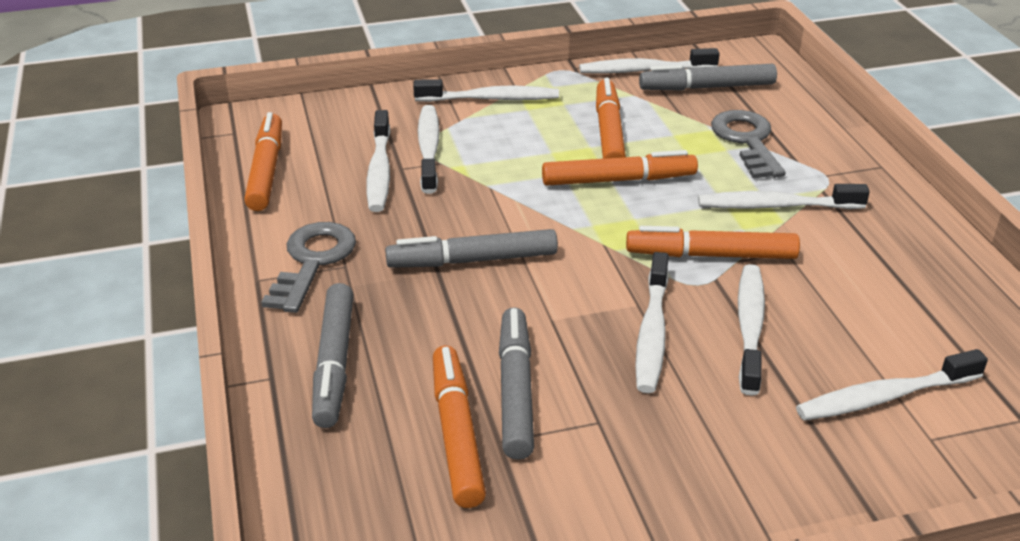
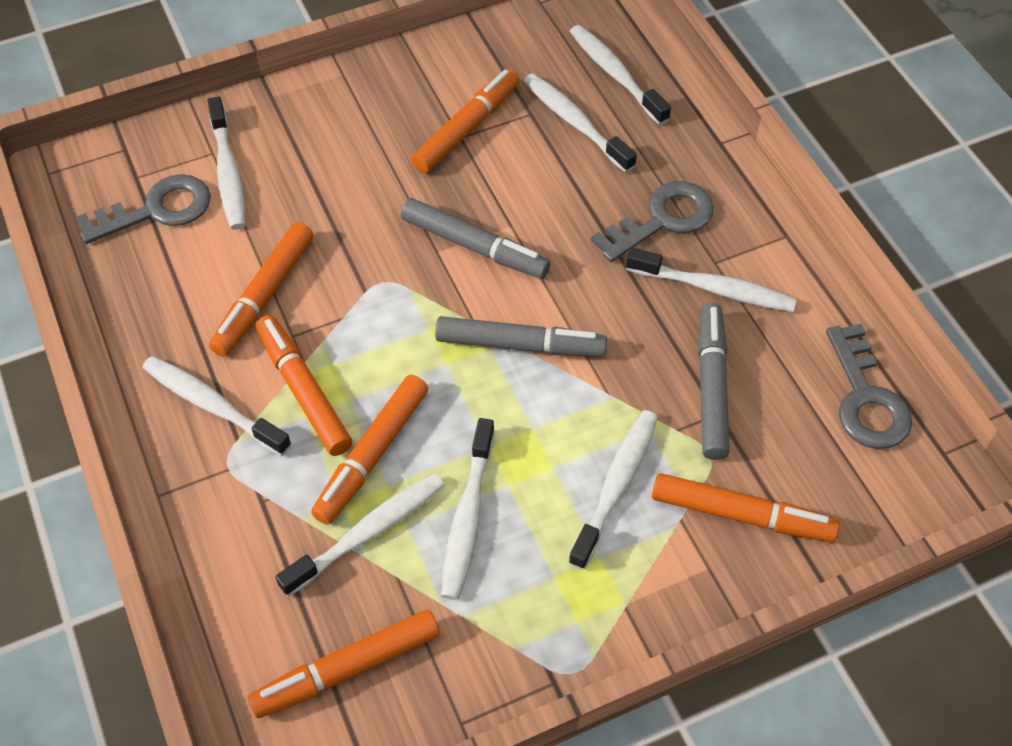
grey key: 2 -> 3
grey marker: 4 -> 3
orange marker: 5 -> 6

